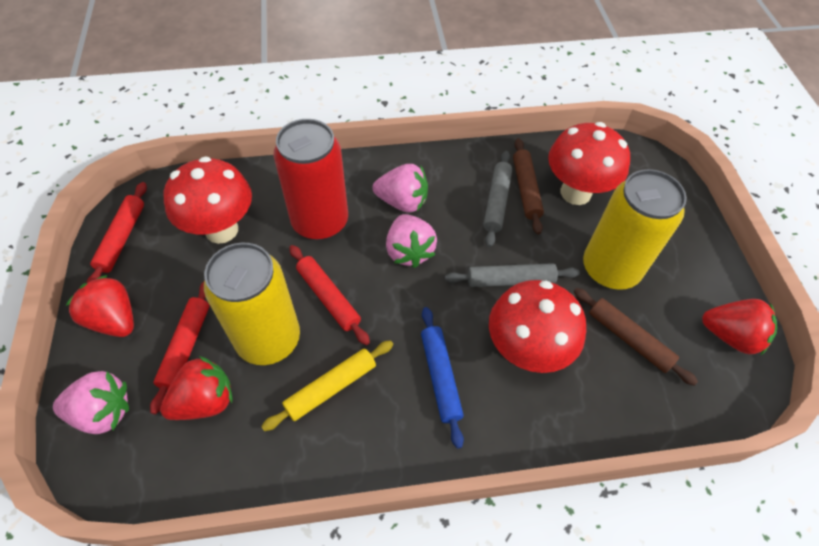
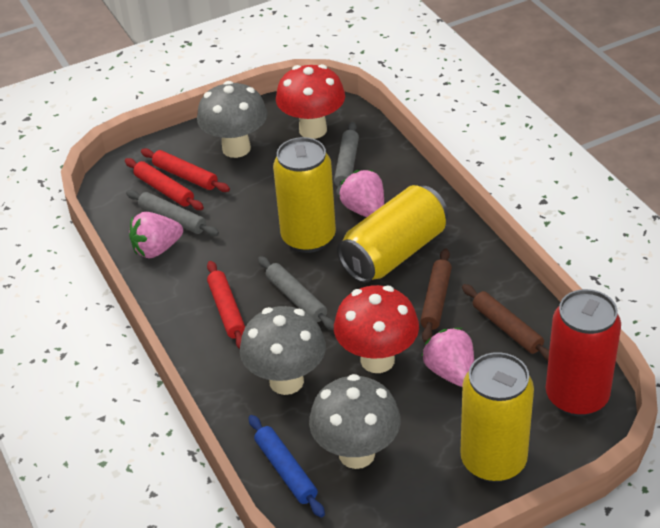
grey mushroom: 0 -> 3
grey rolling pin: 2 -> 3
red mushroom: 3 -> 2
red strawberry: 3 -> 0
yellow can: 2 -> 3
yellow rolling pin: 1 -> 0

